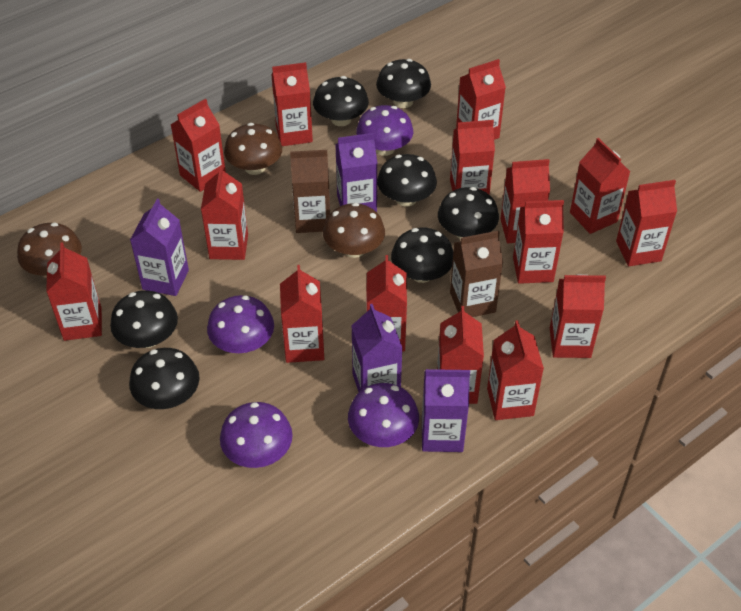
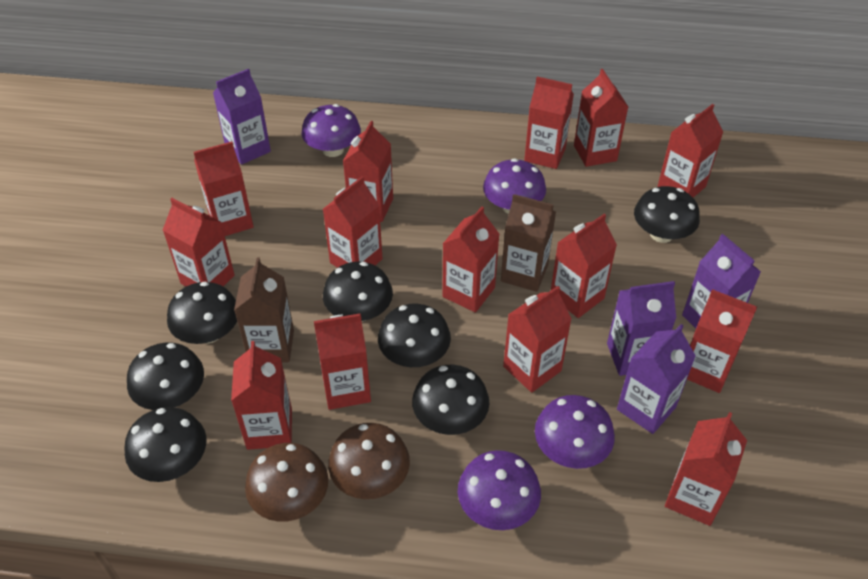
brown mushroom: 3 -> 2
red carton: 15 -> 14

